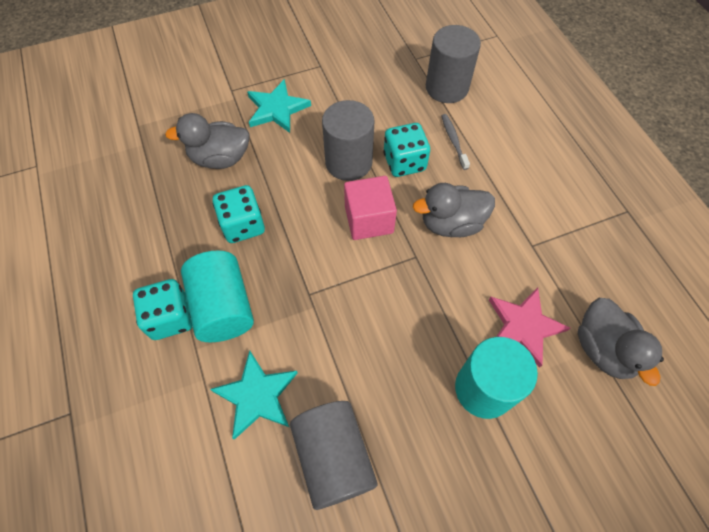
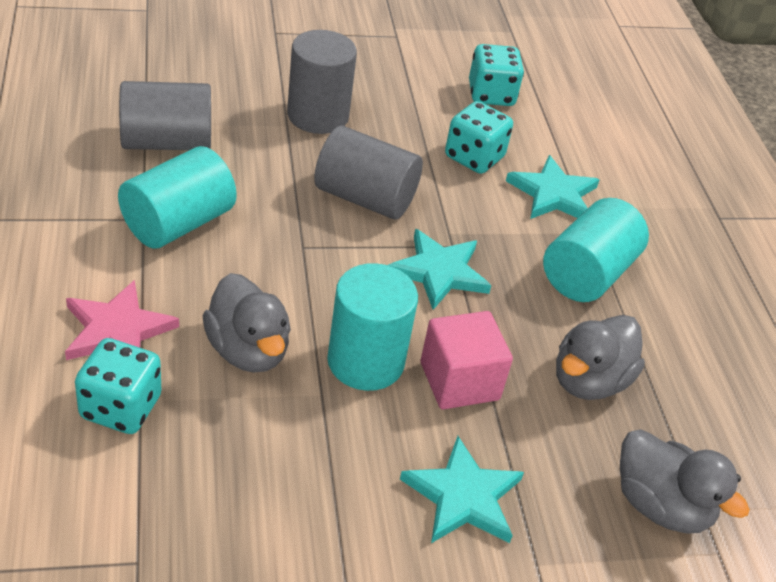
grey toothbrush: 1 -> 0
turquoise cylinder: 2 -> 3
turquoise star: 2 -> 3

